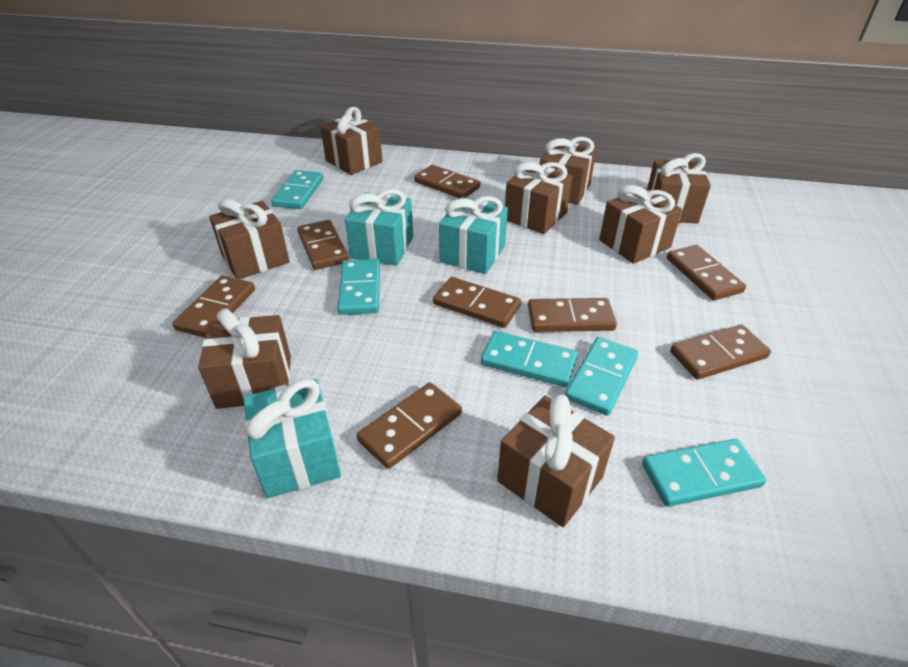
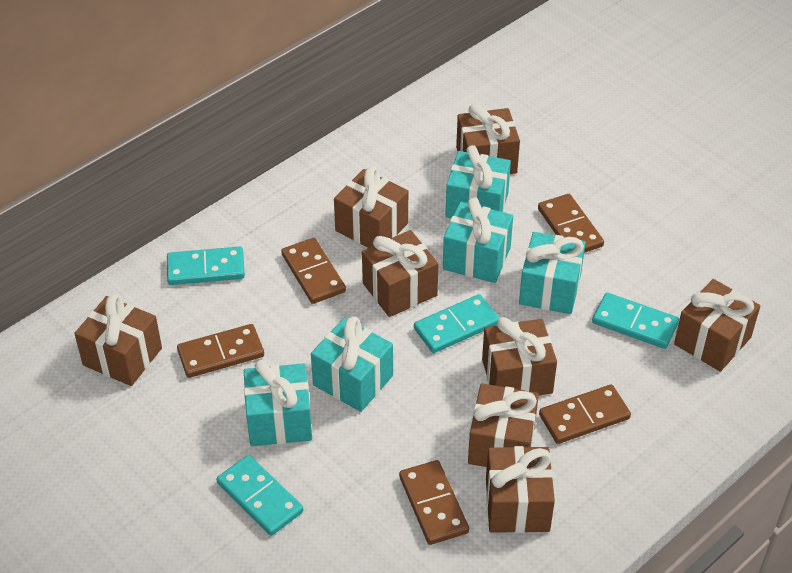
brown domino: 8 -> 5
turquoise domino: 5 -> 4
turquoise gift: 3 -> 5

